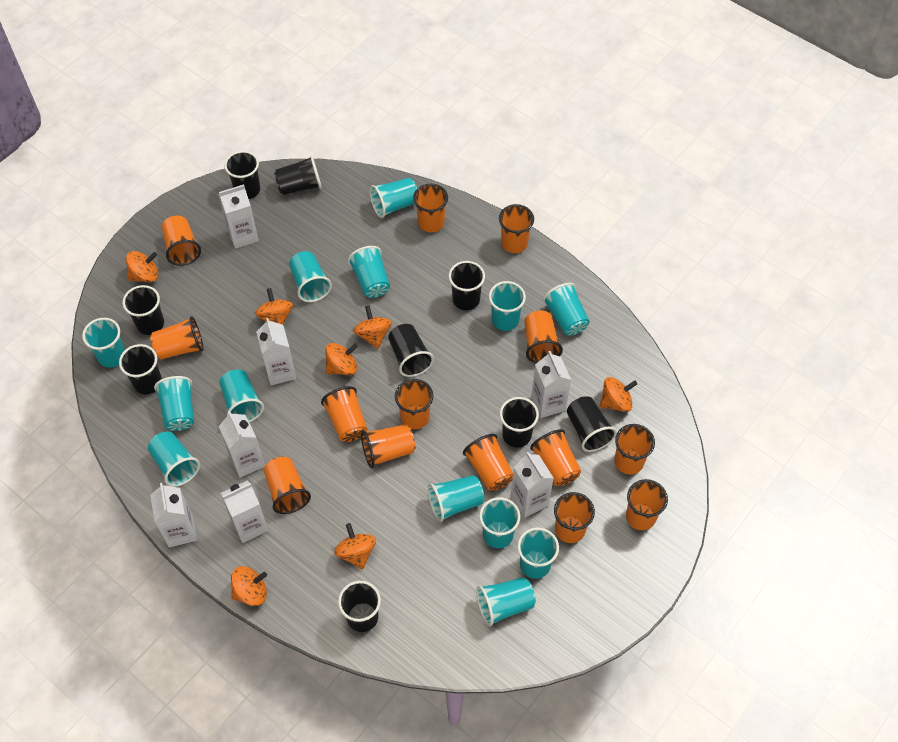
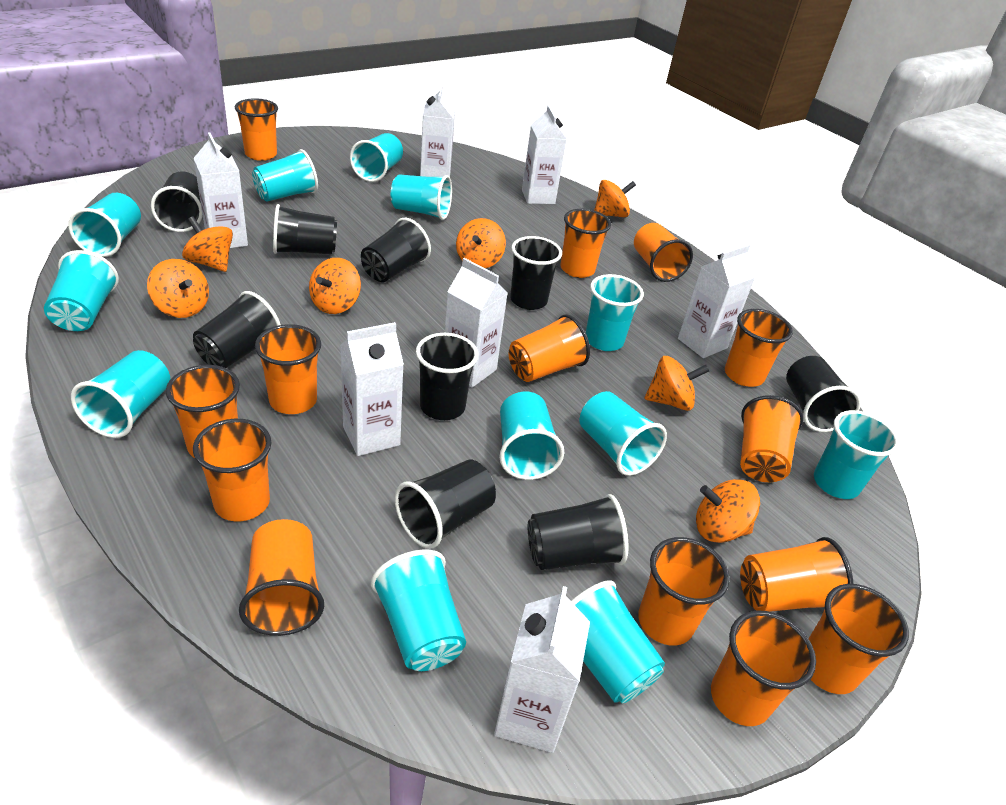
turquoise cup: 13 -> 12

